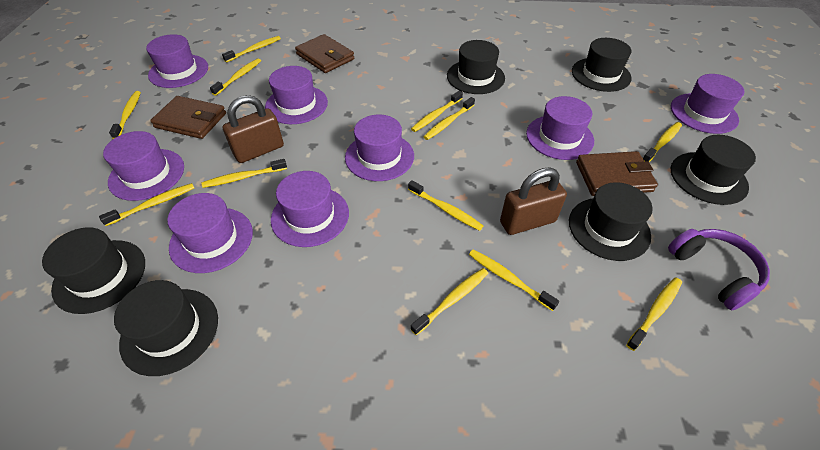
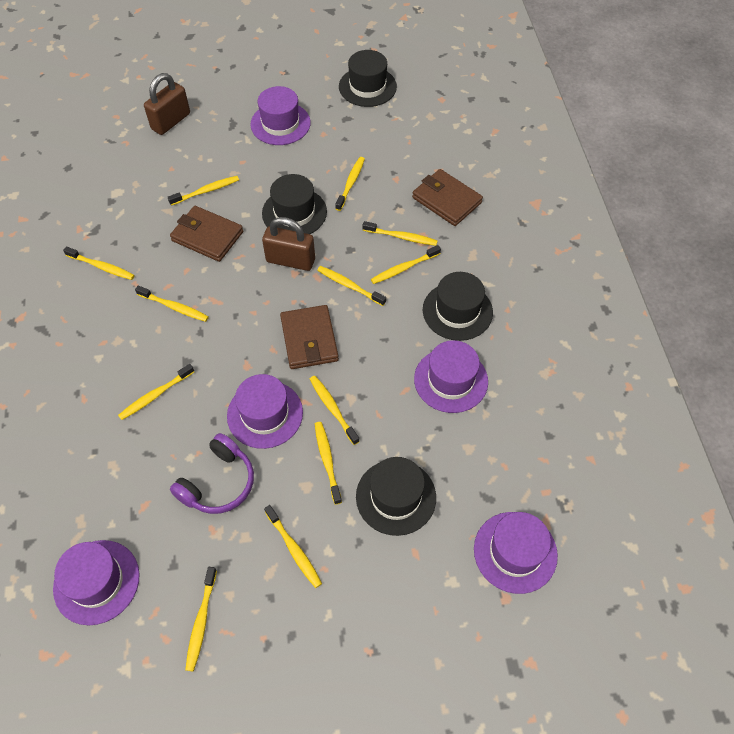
black hat: 6 -> 4
purple hat: 8 -> 5

